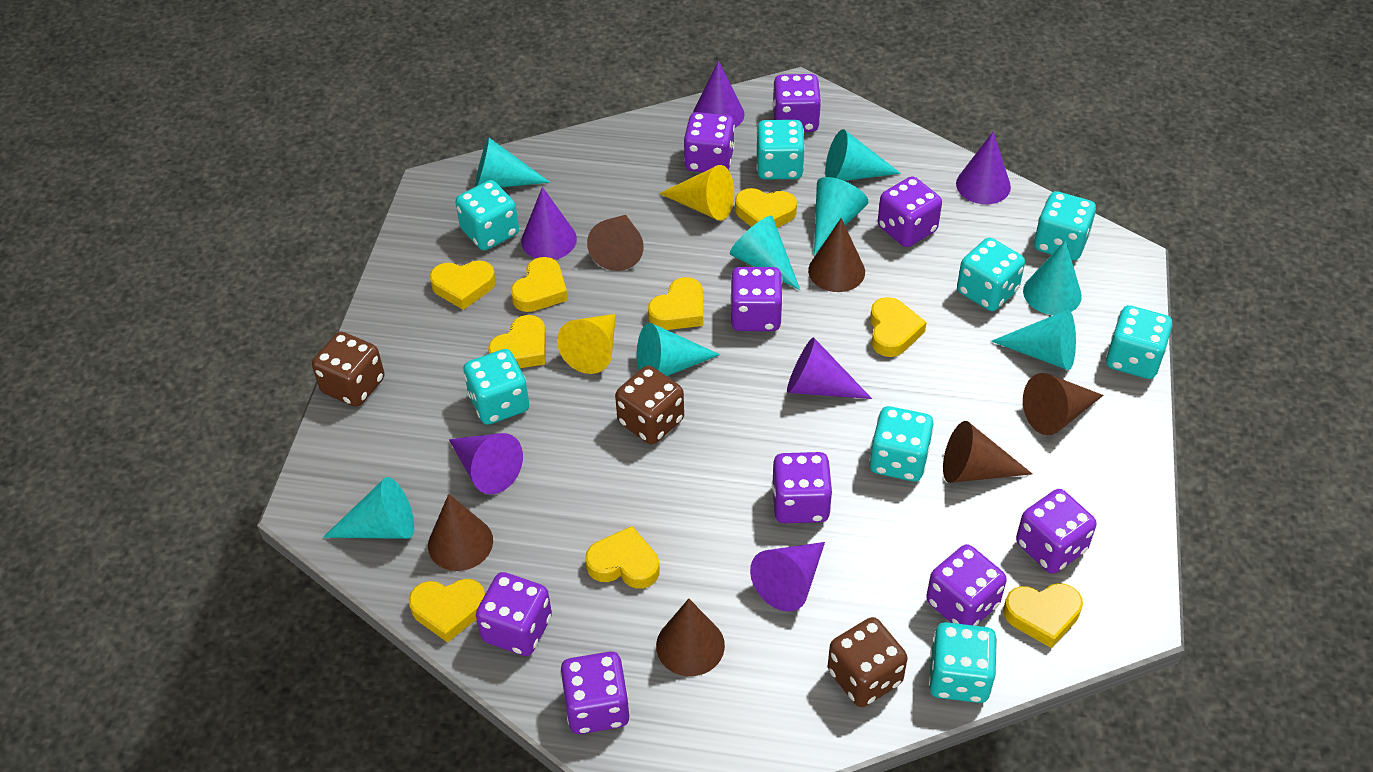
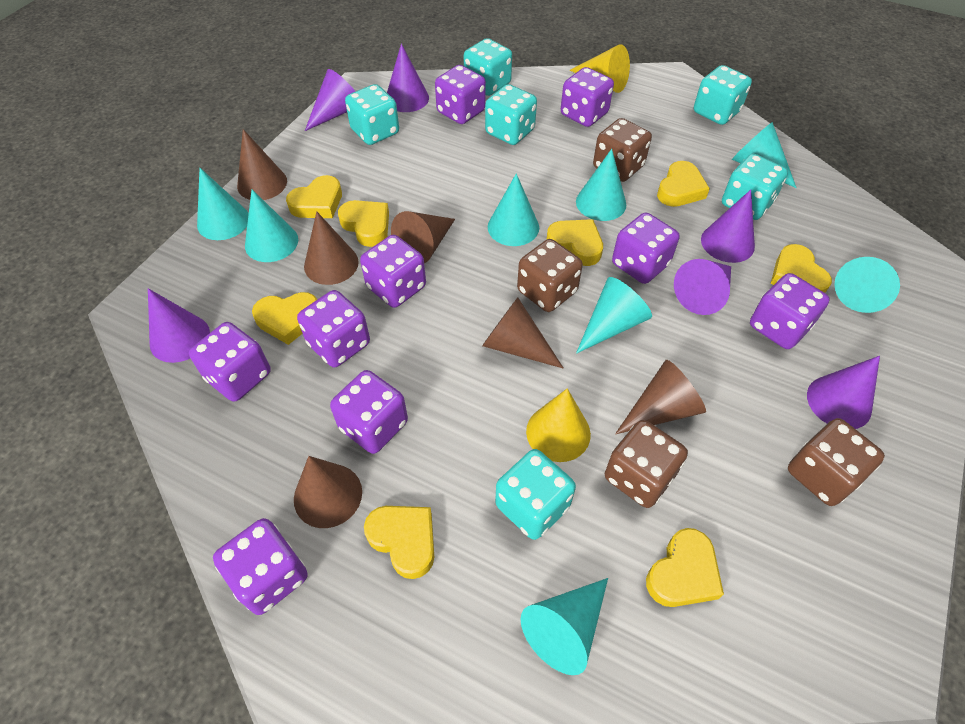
brown dice: 3 -> 4
turquoise dice: 8 -> 6
yellow heart: 9 -> 8

